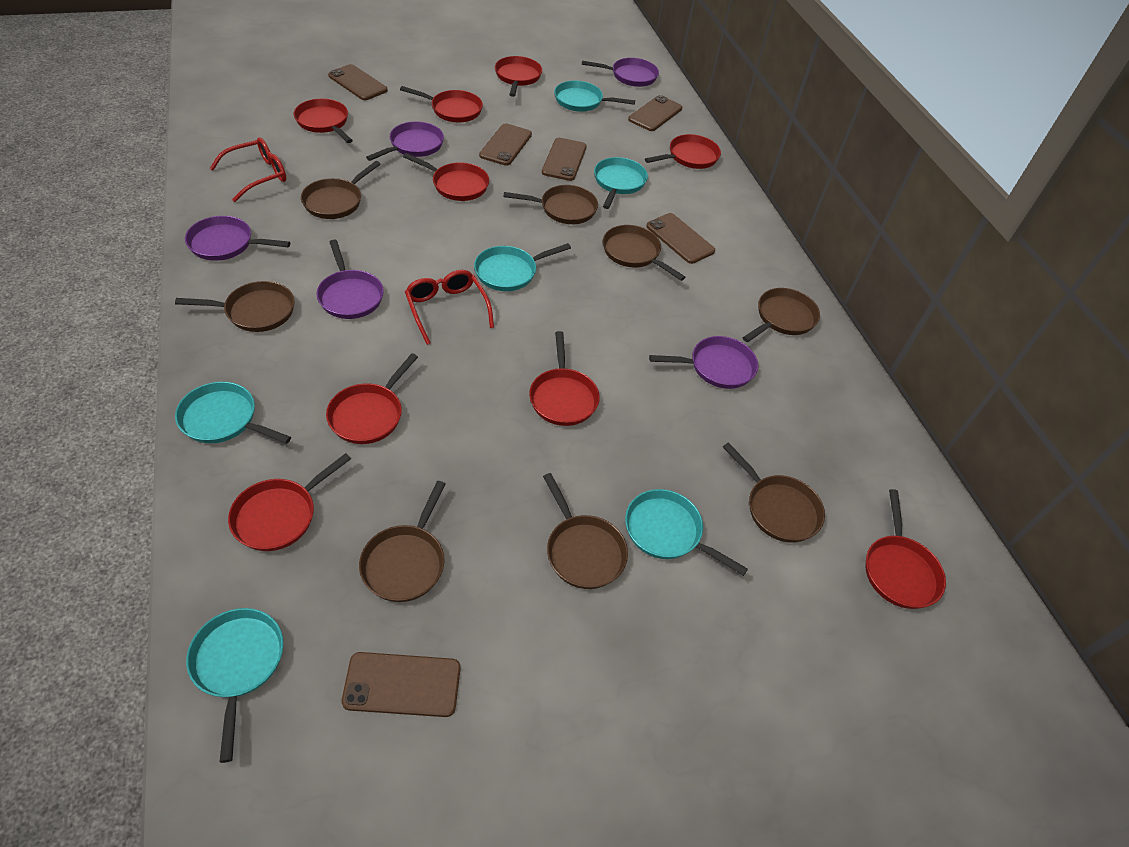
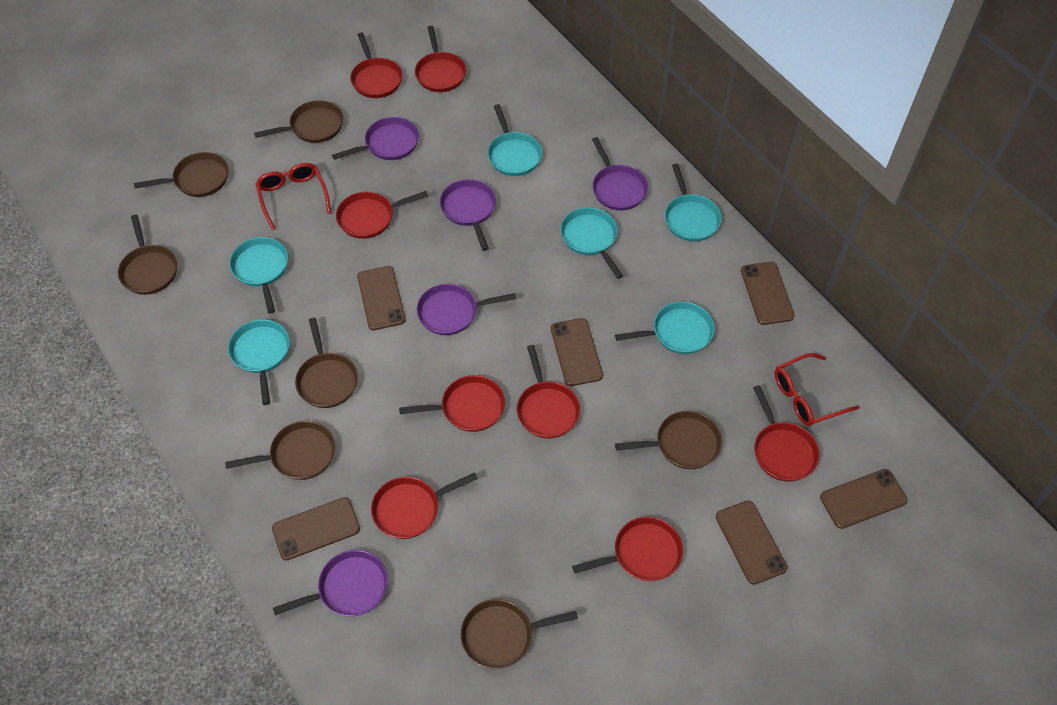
brown pan: 8 -> 7
red pan: 9 -> 8

